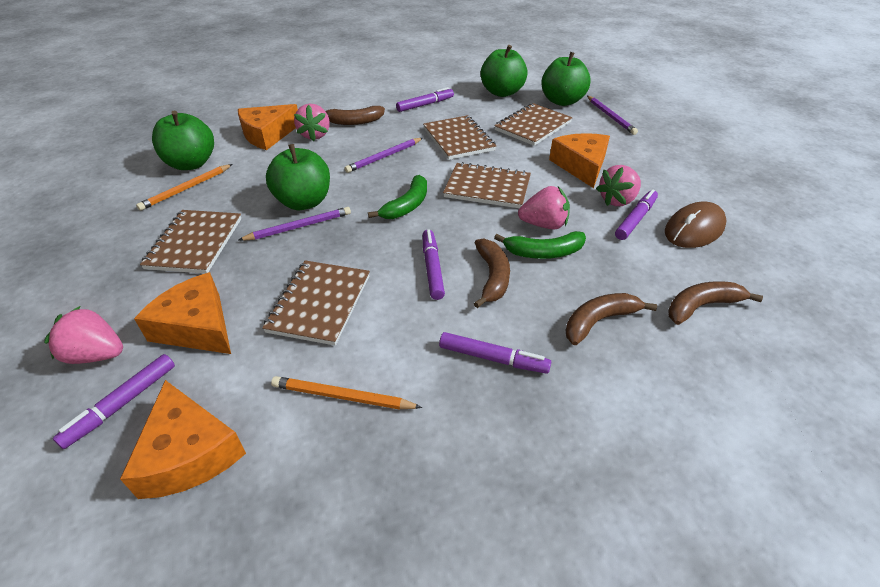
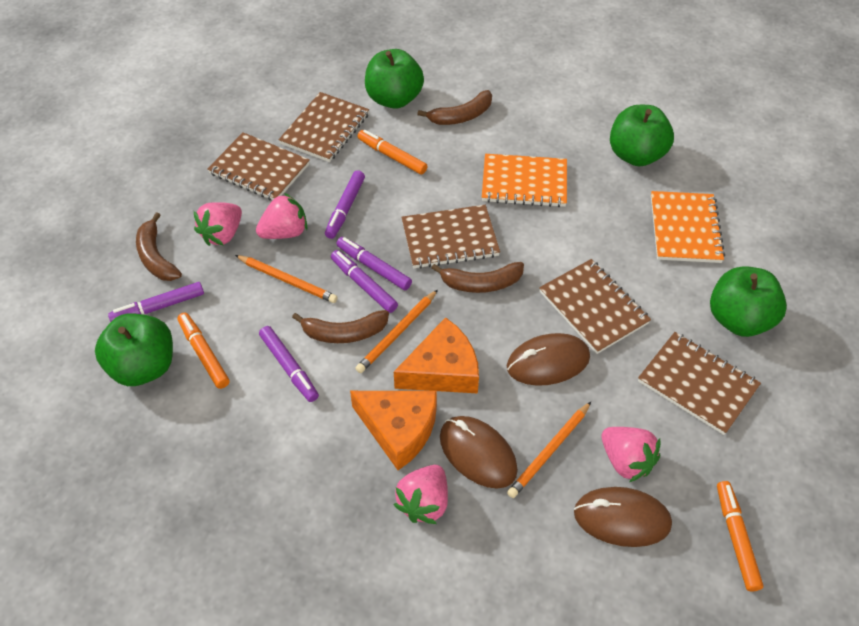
brown mouse: 1 -> 3
green banana: 2 -> 0
orange cheese: 4 -> 2
orange marker: 0 -> 3
orange notebook: 0 -> 2
orange pencil: 2 -> 3
purple pencil: 3 -> 0

